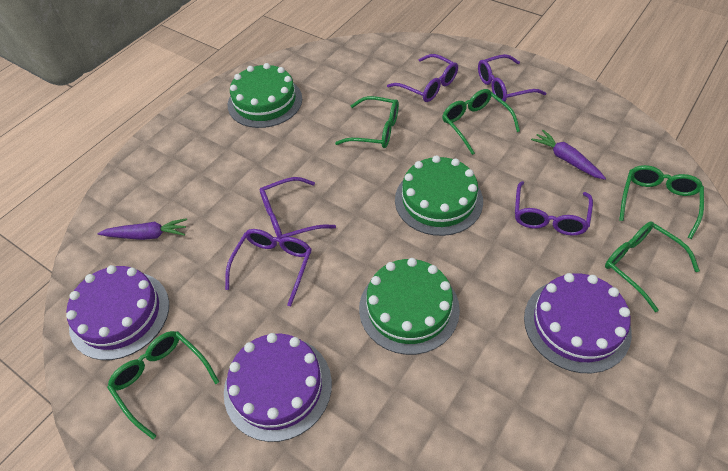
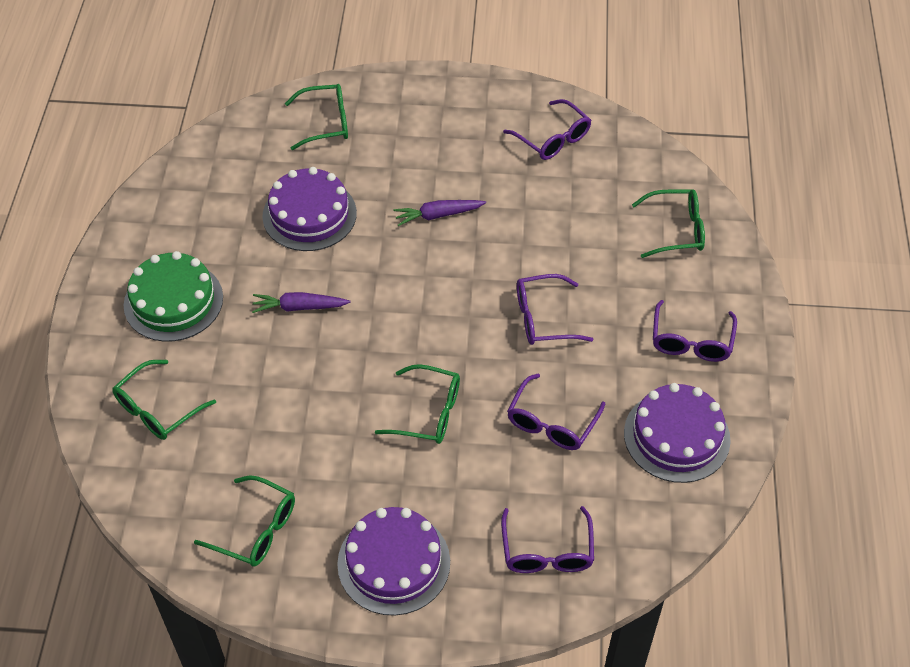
green cake: 3 -> 1

